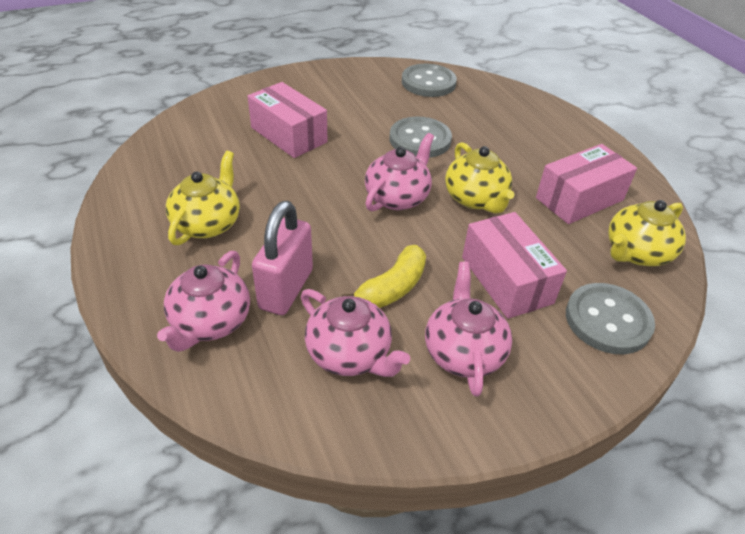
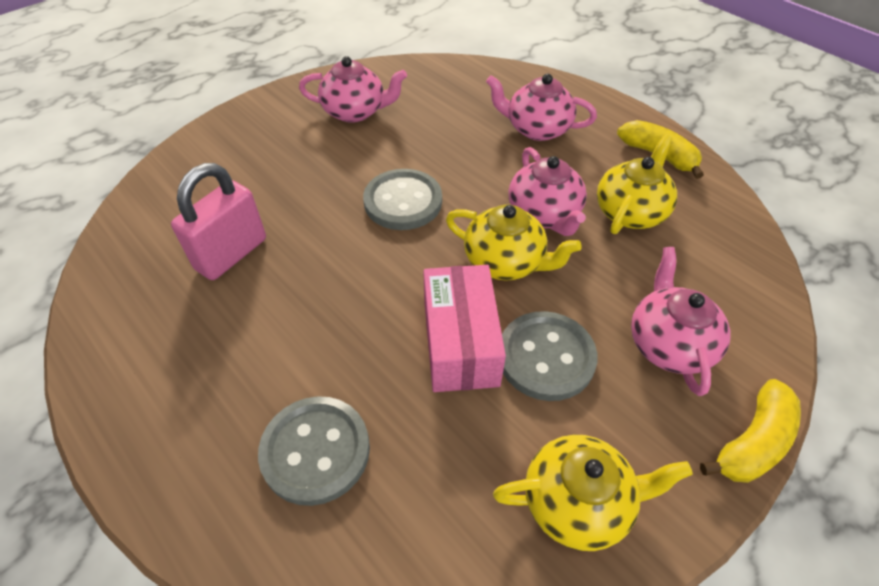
pink box: 3 -> 1
yellow banana: 1 -> 2

